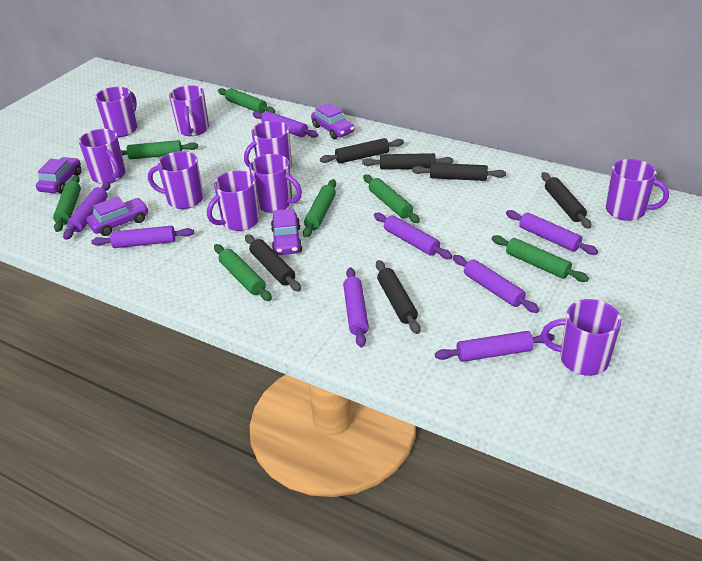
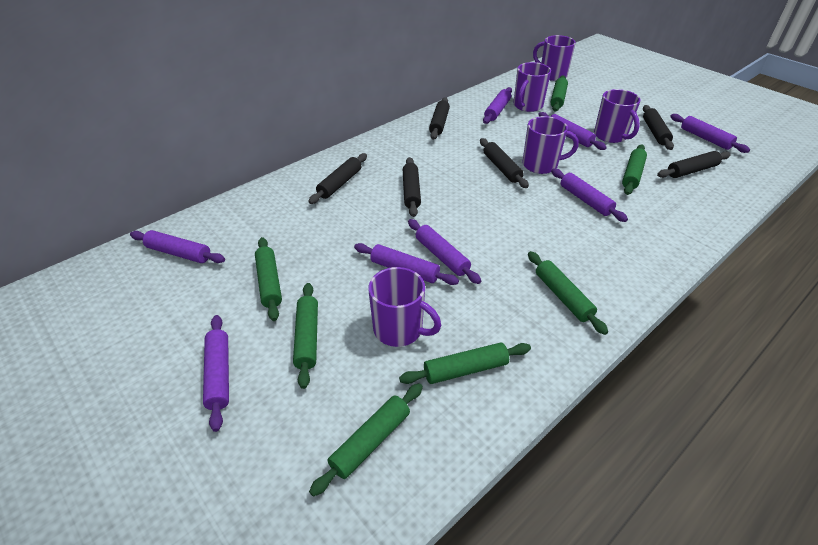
purple car: 4 -> 0
purple mug: 9 -> 5

